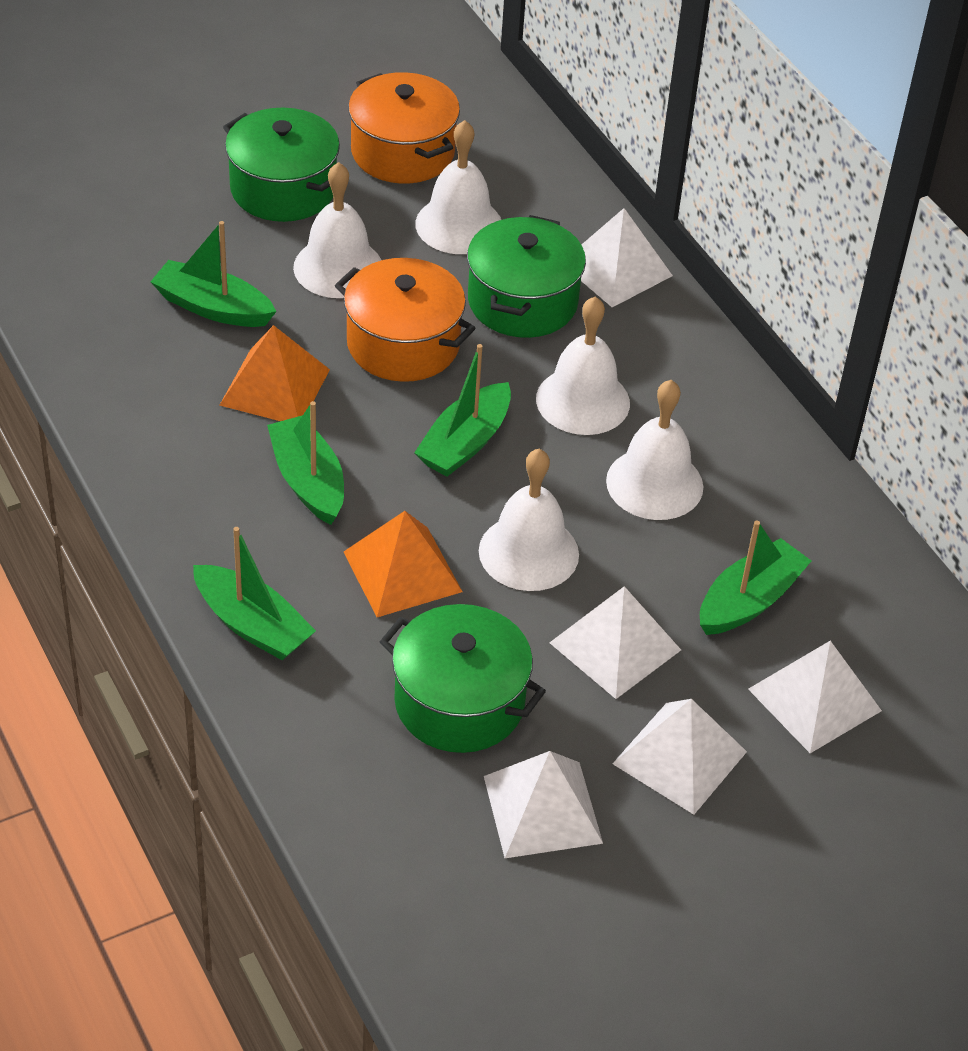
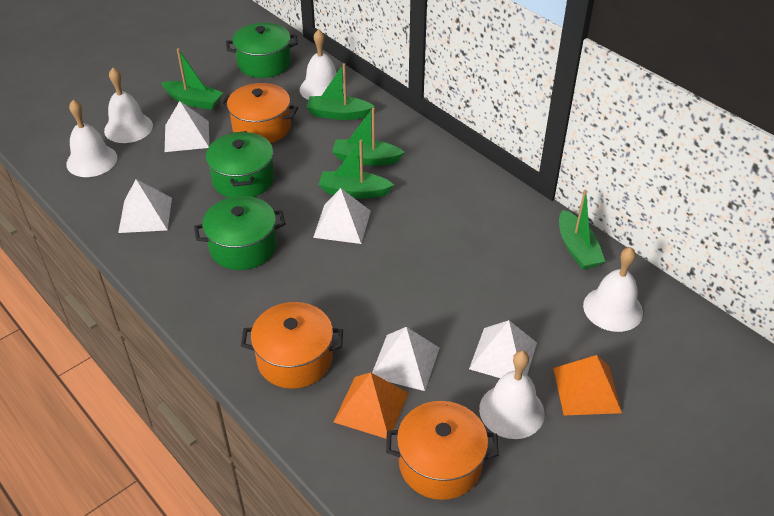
orange pot: 2 -> 3

